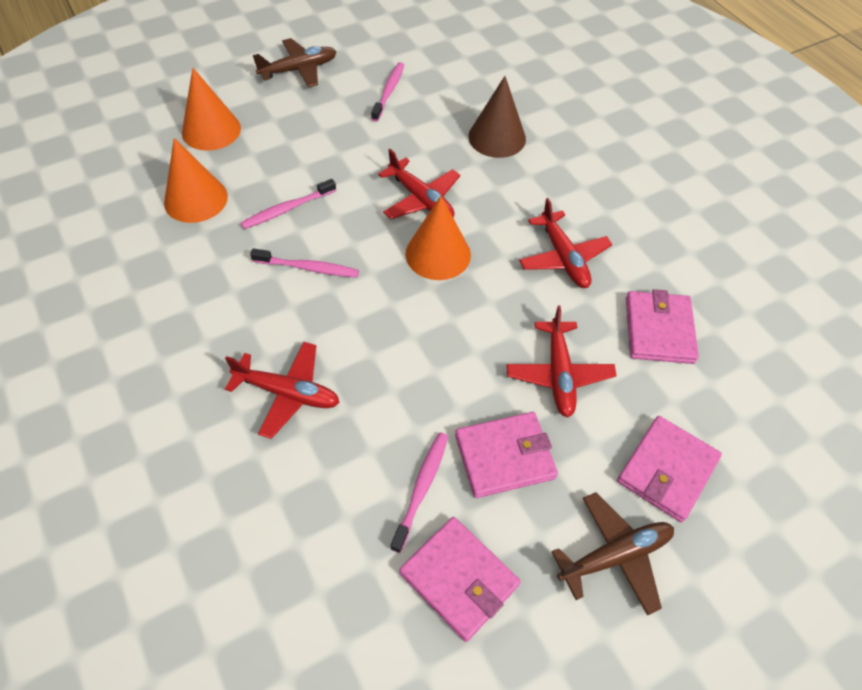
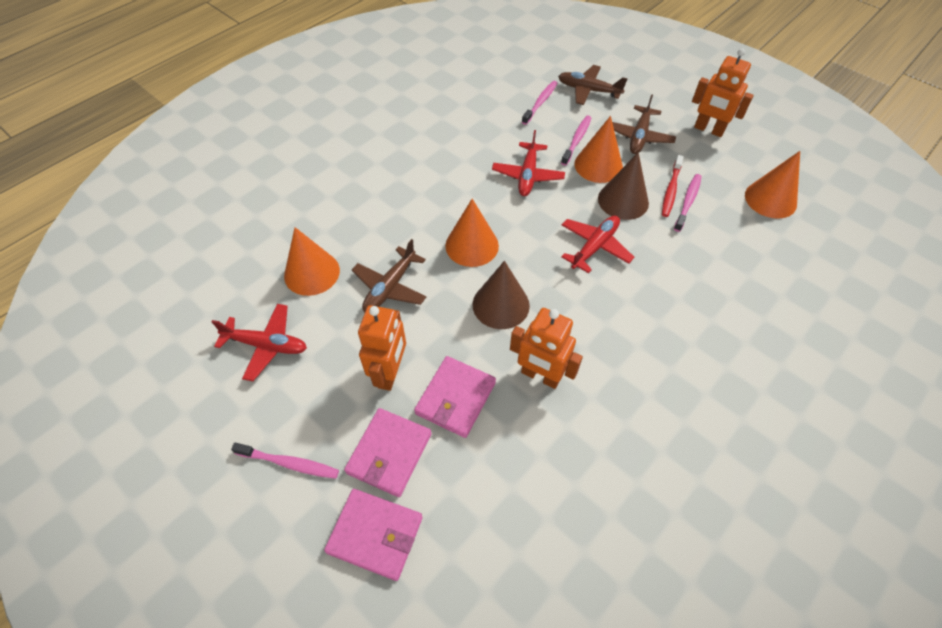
brown cone: 1 -> 2
brown plane: 2 -> 3
orange cone: 3 -> 4
orange robot: 0 -> 3
pink wallet: 4 -> 3
red plane: 4 -> 3
red toothbrush: 0 -> 1

